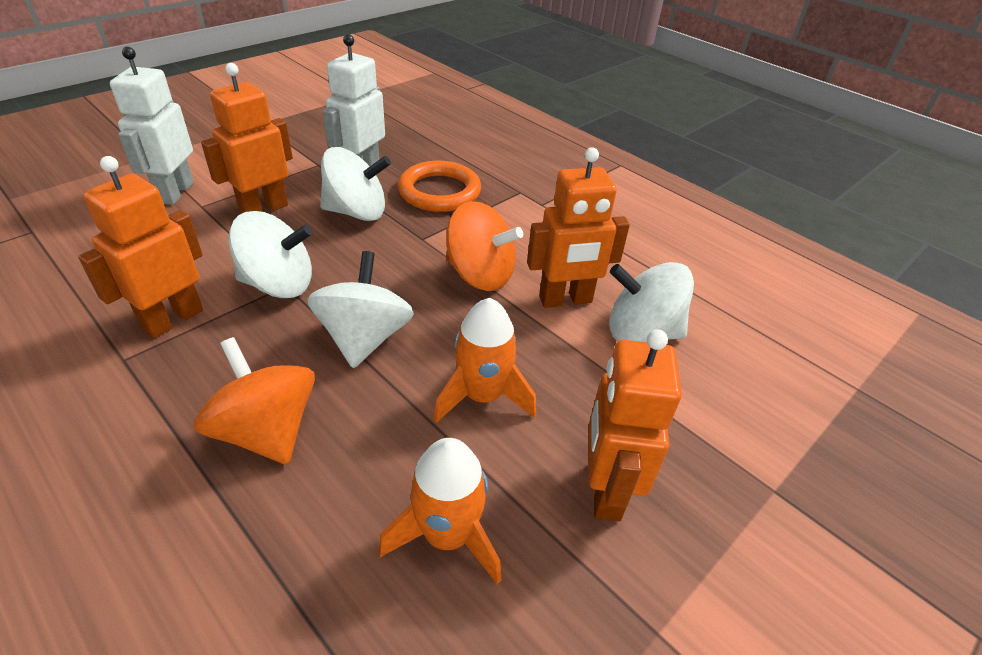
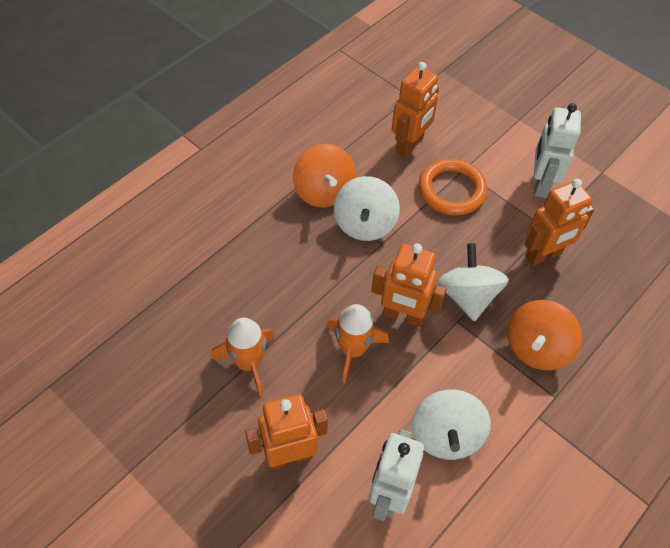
white spinning top: 4 -> 3

